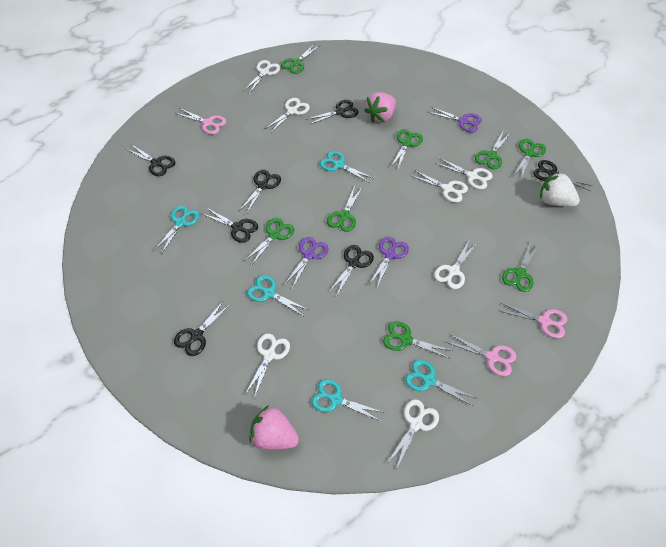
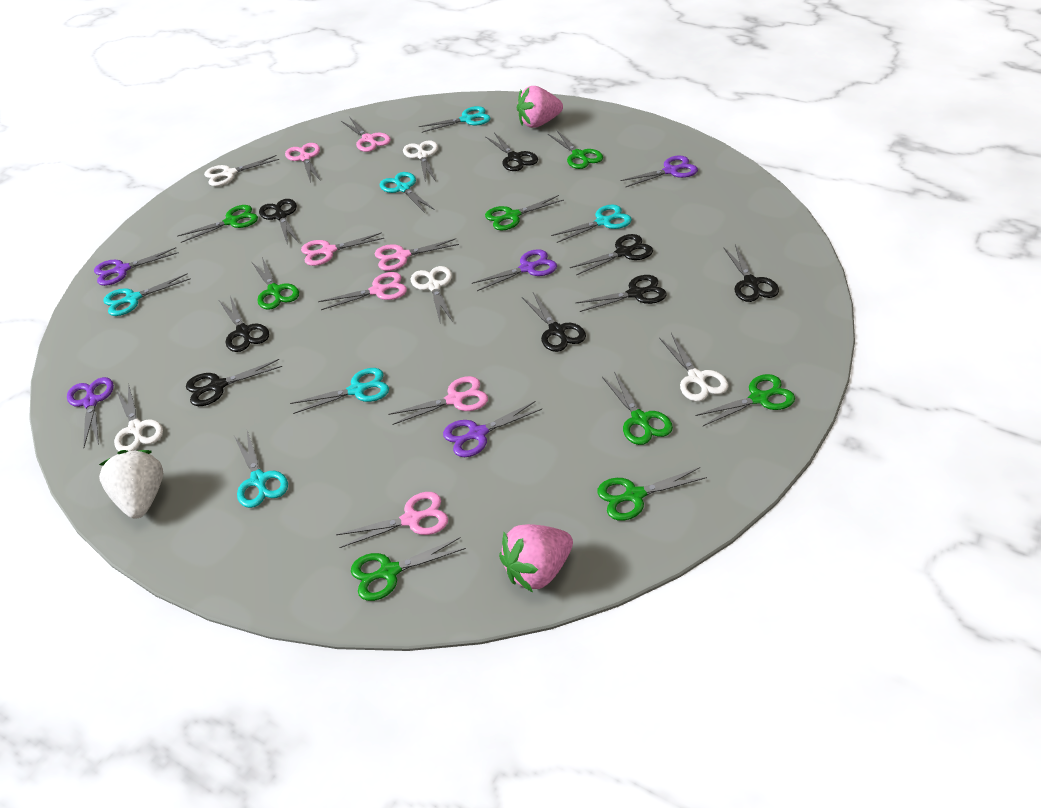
black scissors: 7 -> 8
pink scissors: 3 -> 7
purple scissors: 3 -> 5
turquoise scissors: 5 -> 6
white scissors: 7 -> 5

